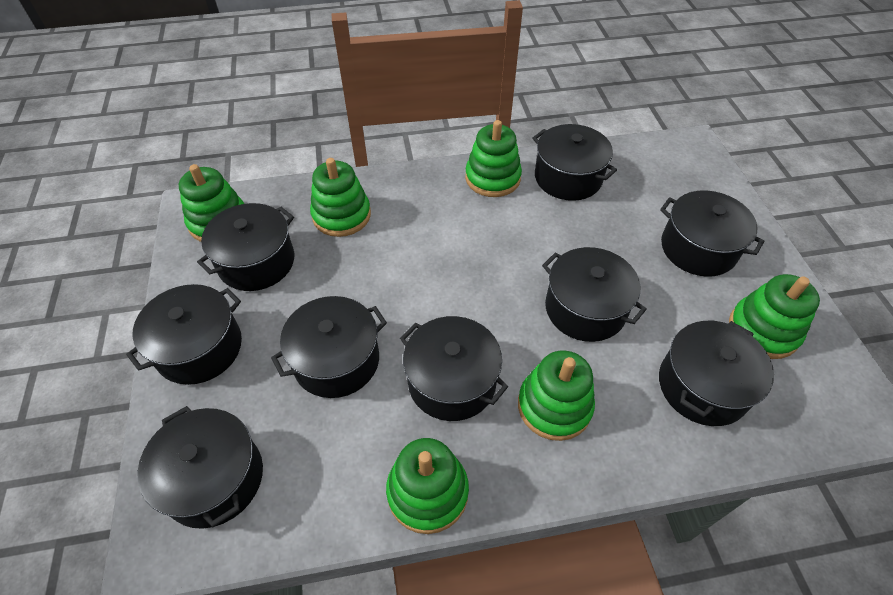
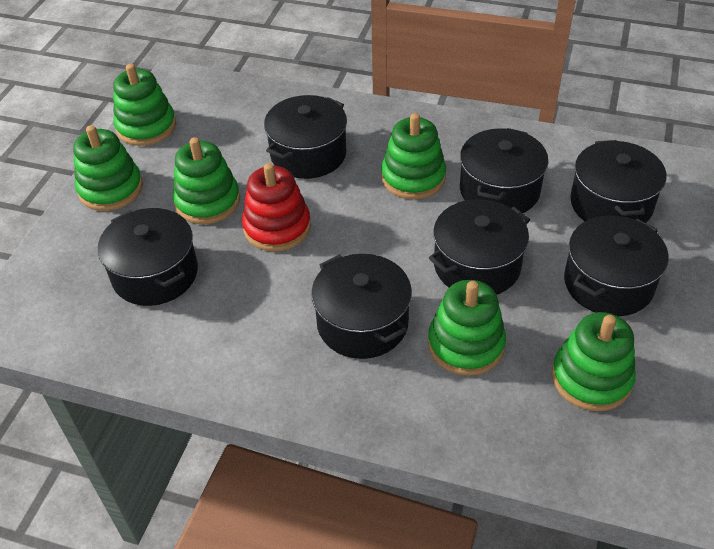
black pot: 9 -> 7
red stacking toy: 0 -> 1

